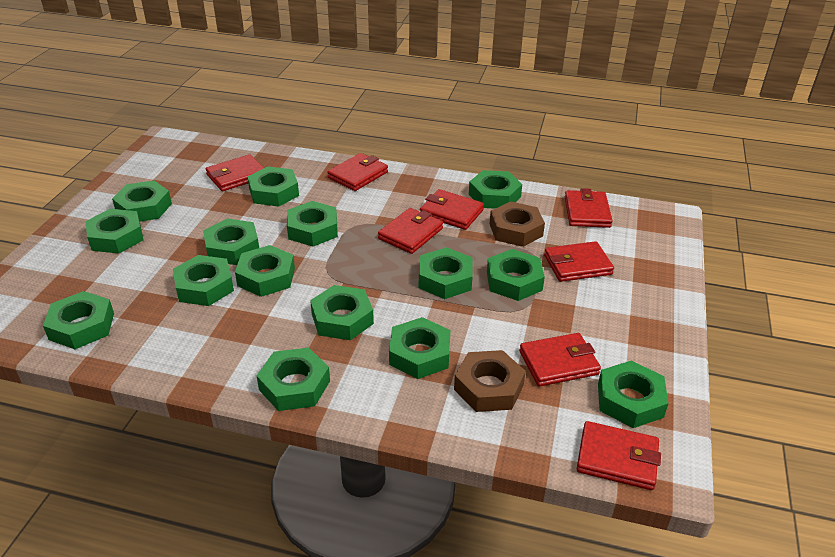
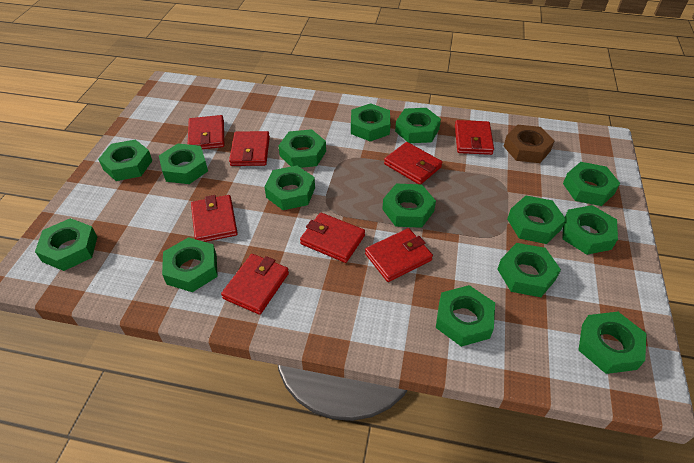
brown nut: 2 -> 1

